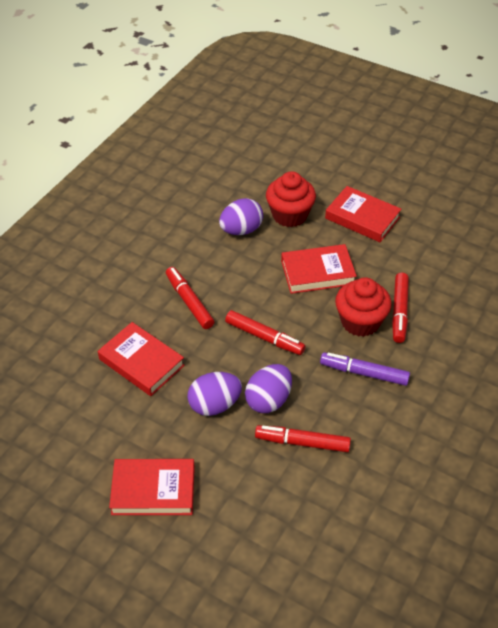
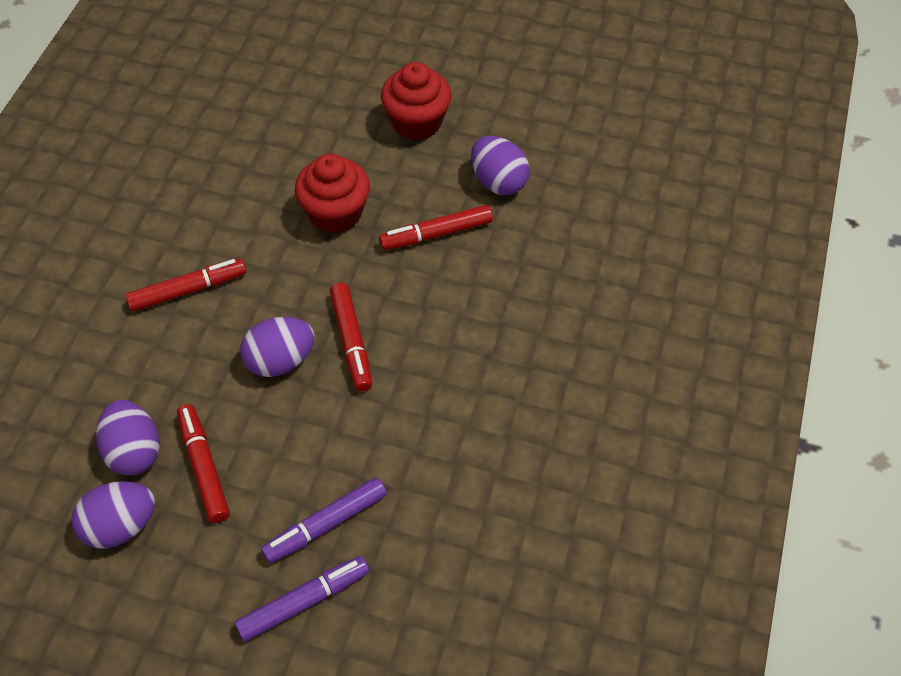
purple egg: 3 -> 4
purple marker: 1 -> 2
red book: 4 -> 0

